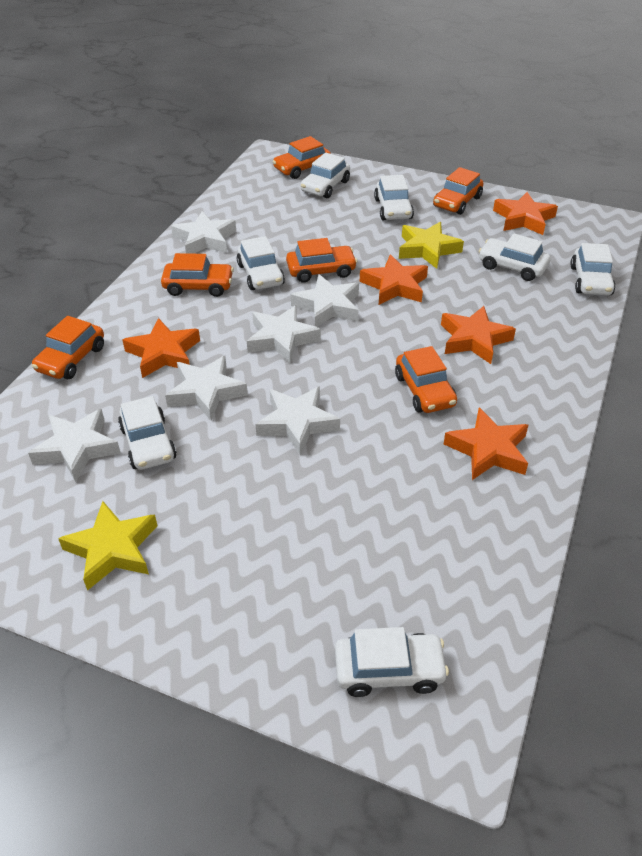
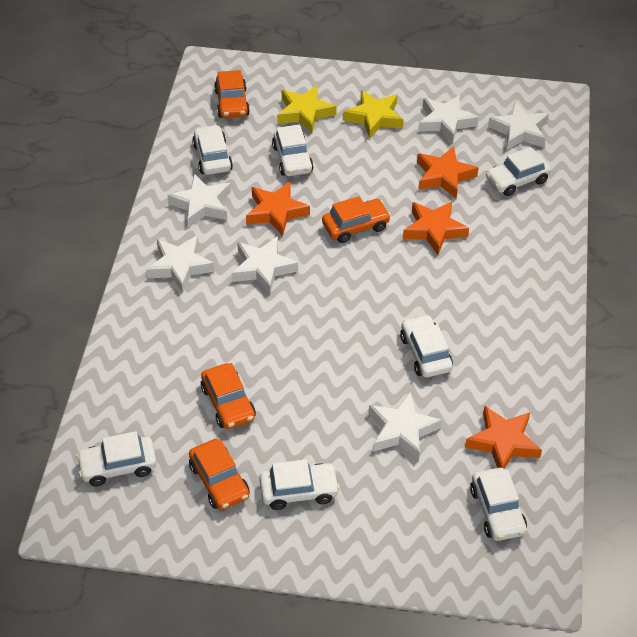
orange car: 6 -> 4
orange star: 5 -> 4

